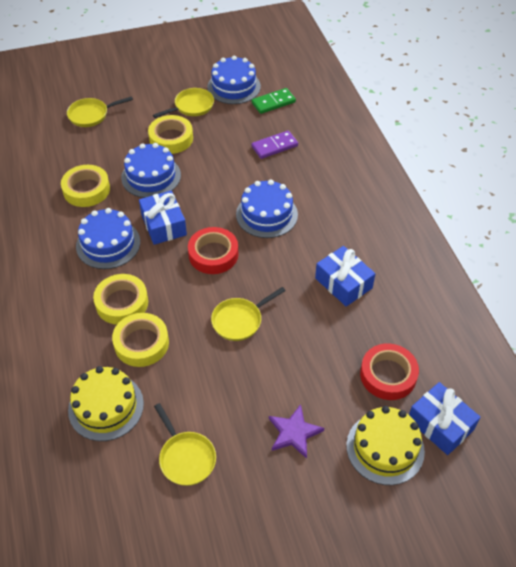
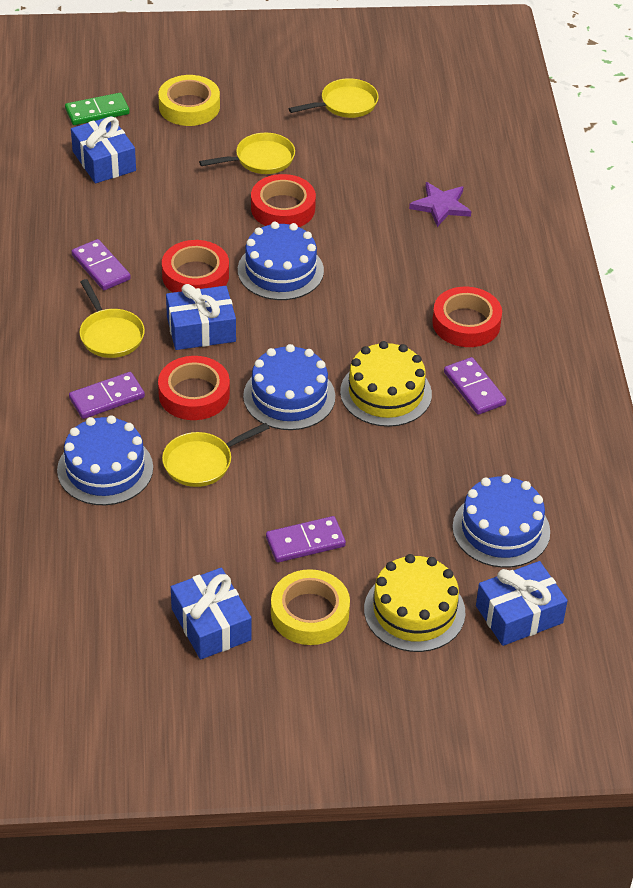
blue gift: 3 -> 4
purple domino: 1 -> 4
red tape: 2 -> 4
yellow tape: 4 -> 2

